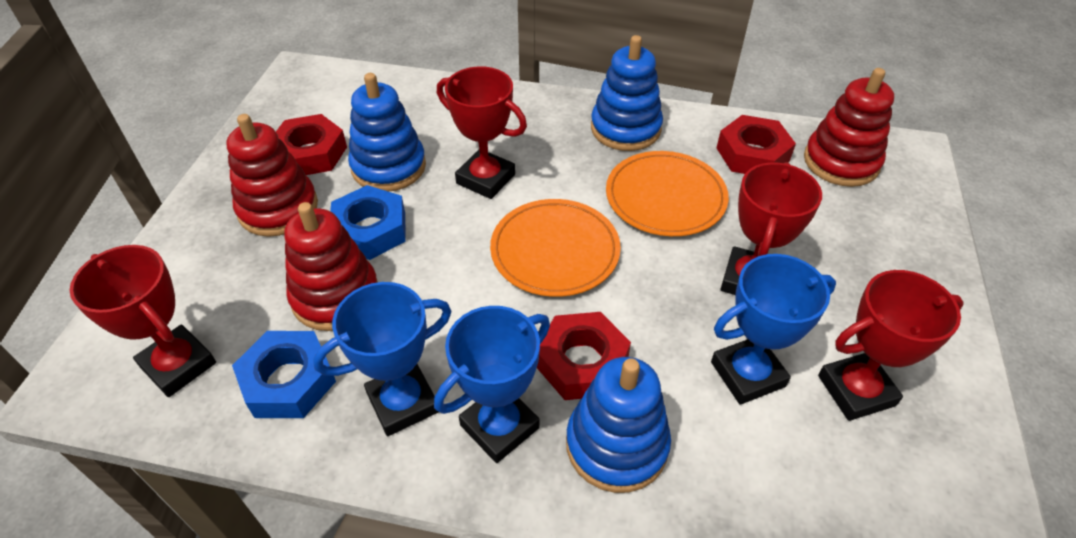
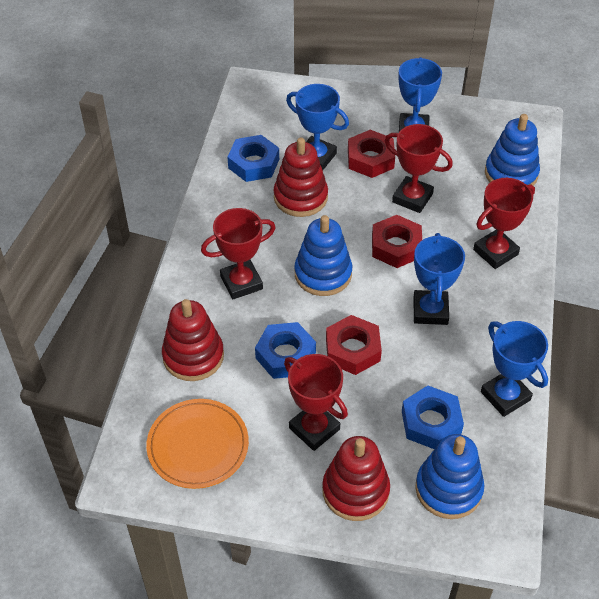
blue nut: 2 -> 3
blue trophy: 3 -> 4
orange plate: 2 -> 1

